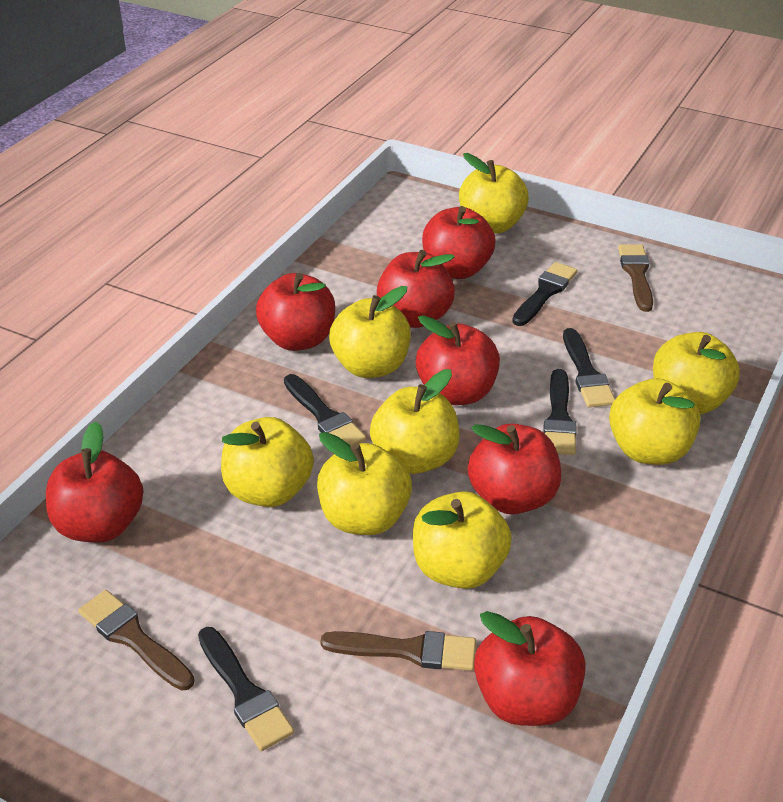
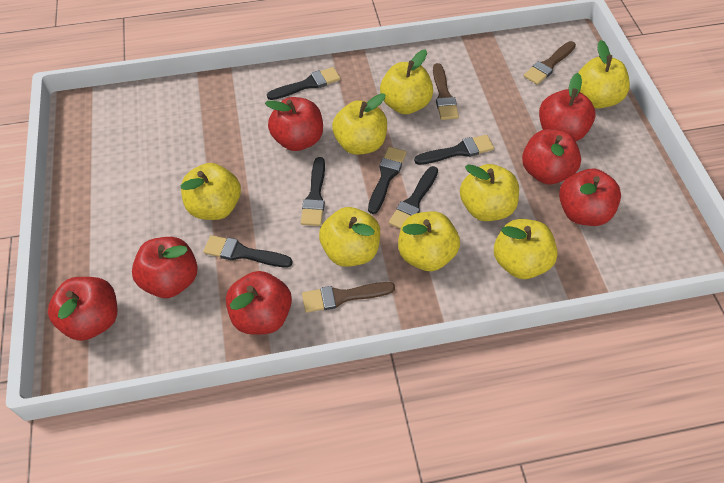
black brush: 5 -> 6

